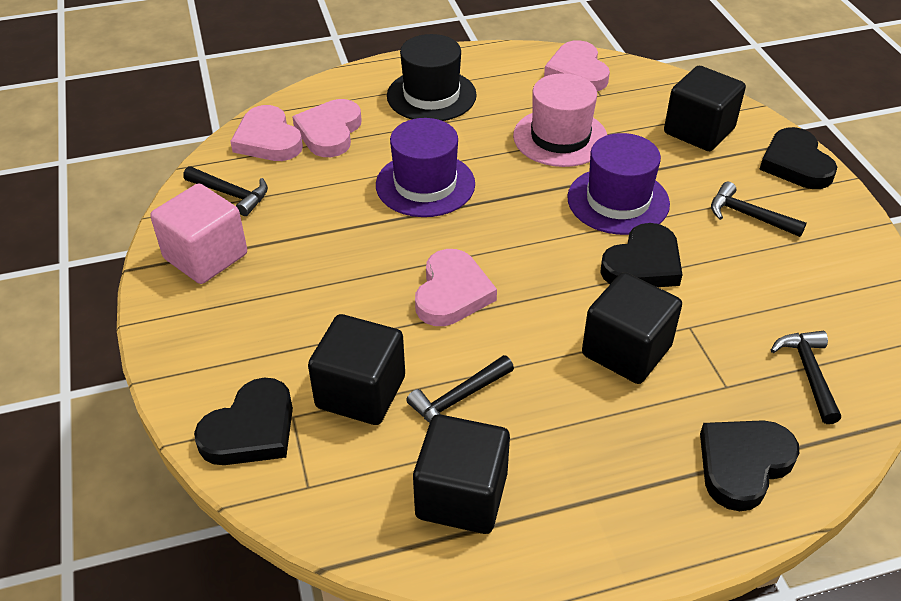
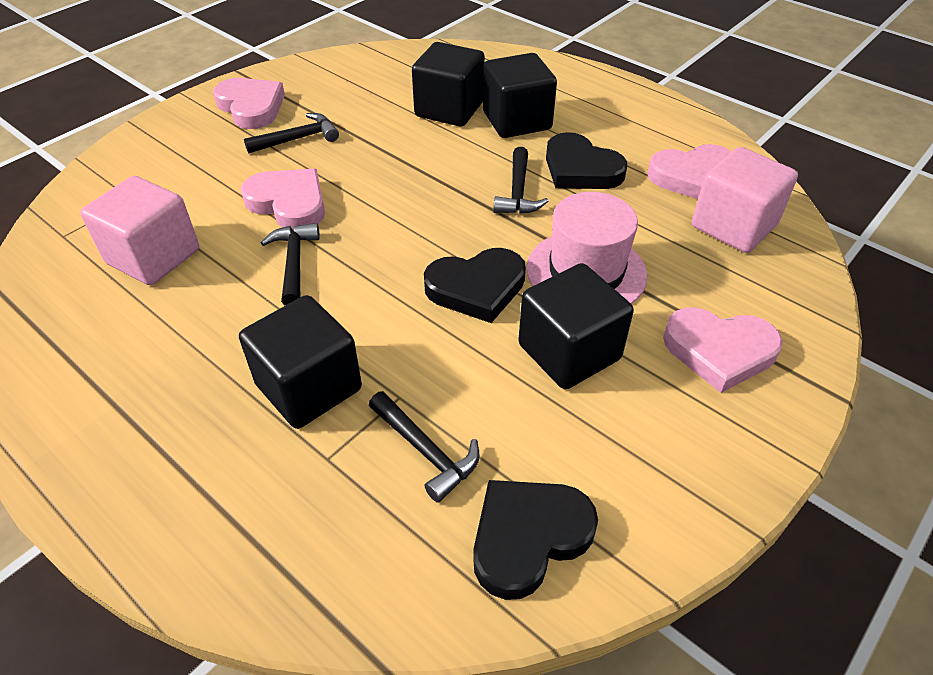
black hat: 1 -> 0
black heart: 4 -> 3
pink cube: 1 -> 2
purple hat: 2 -> 0

